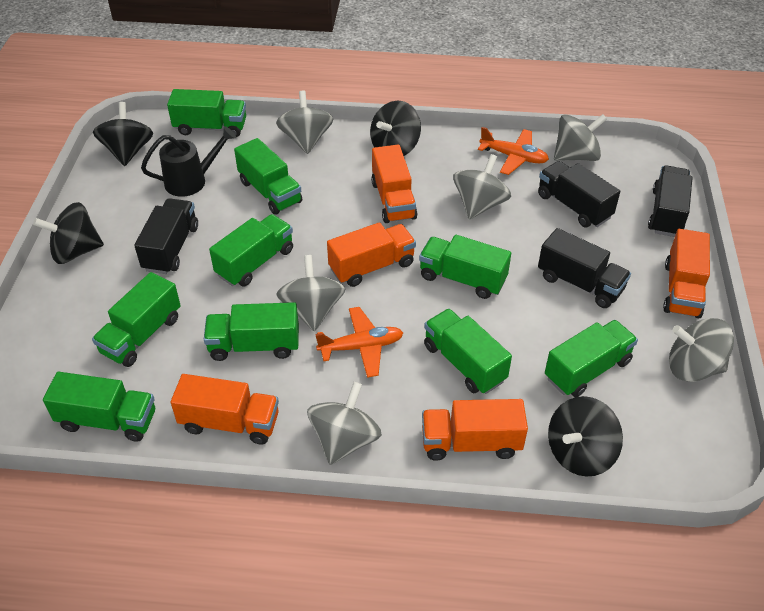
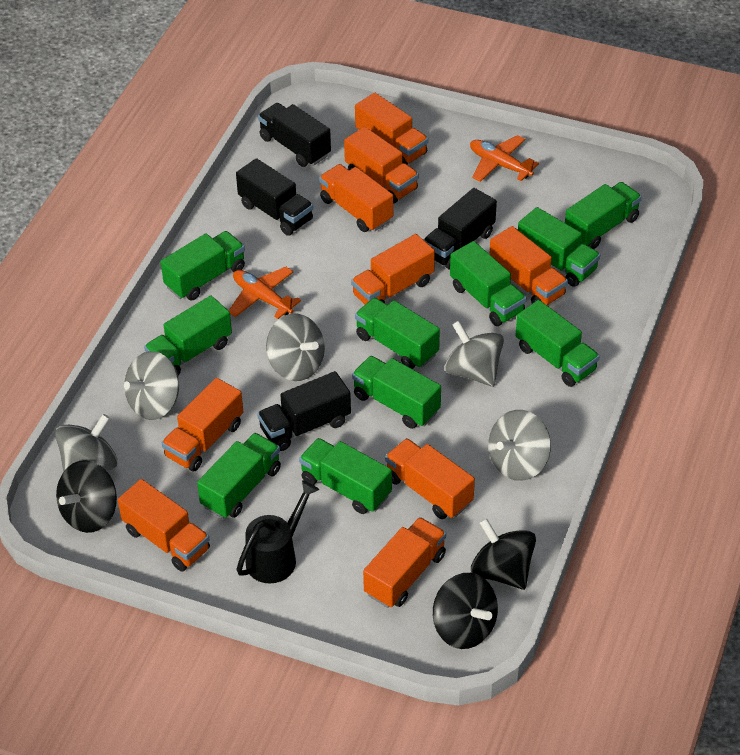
black spinning top: 4 -> 3
green truck: 9 -> 10
grey spinning top: 6 -> 5
orange truck: 5 -> 9

